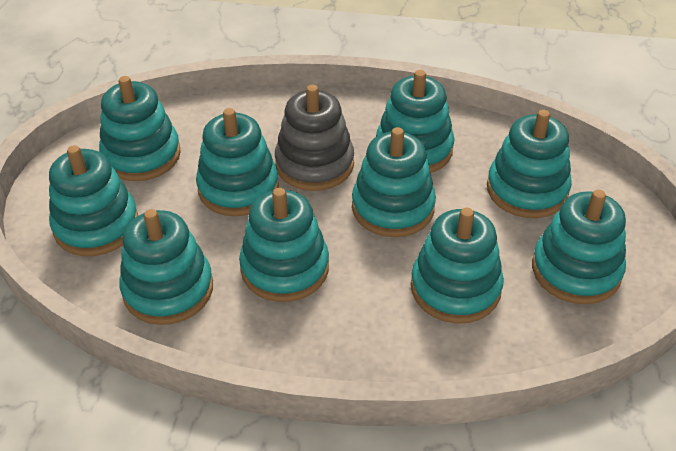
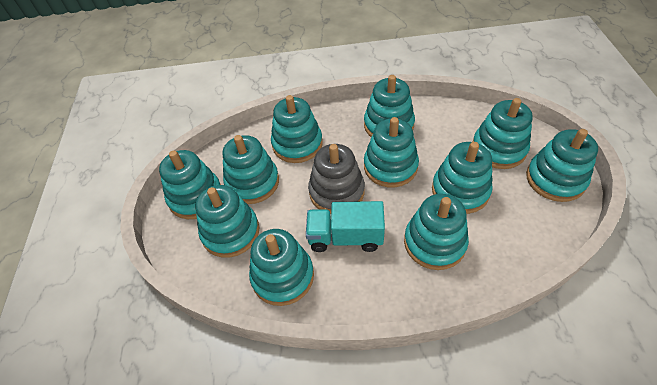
turquoise stacking toy: 10 -> 11
turquoise truck: 0 -> 1

